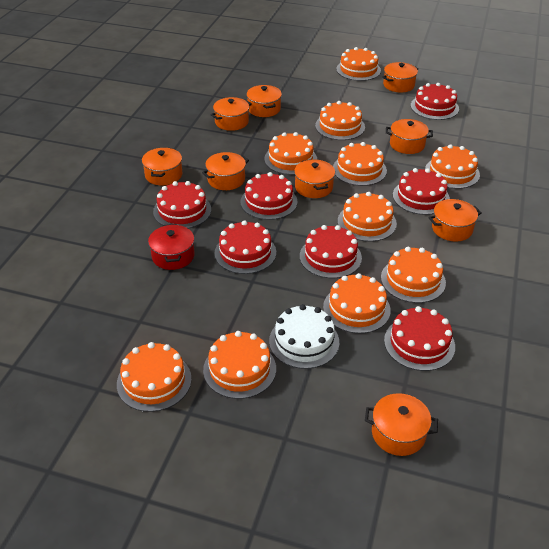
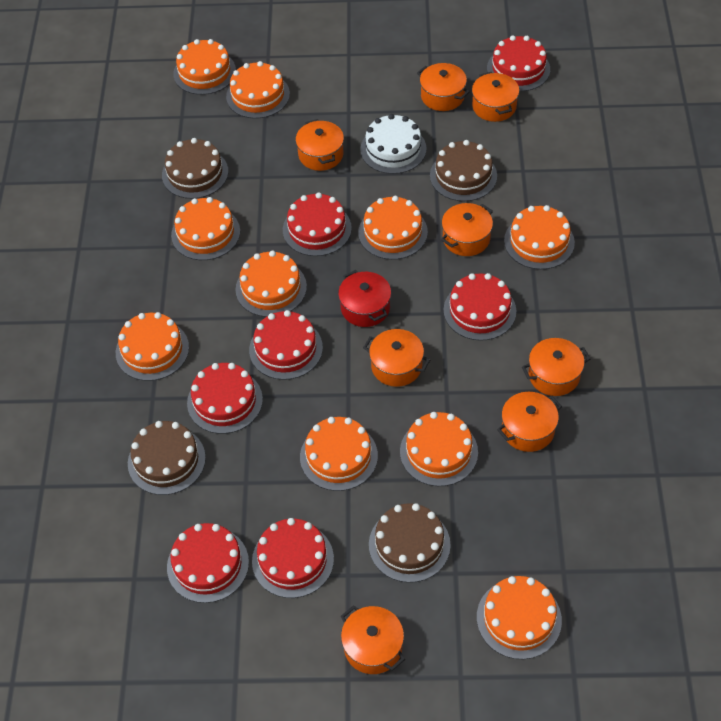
brown cake: 0 -> 4
orange pot: 9 -> 8

